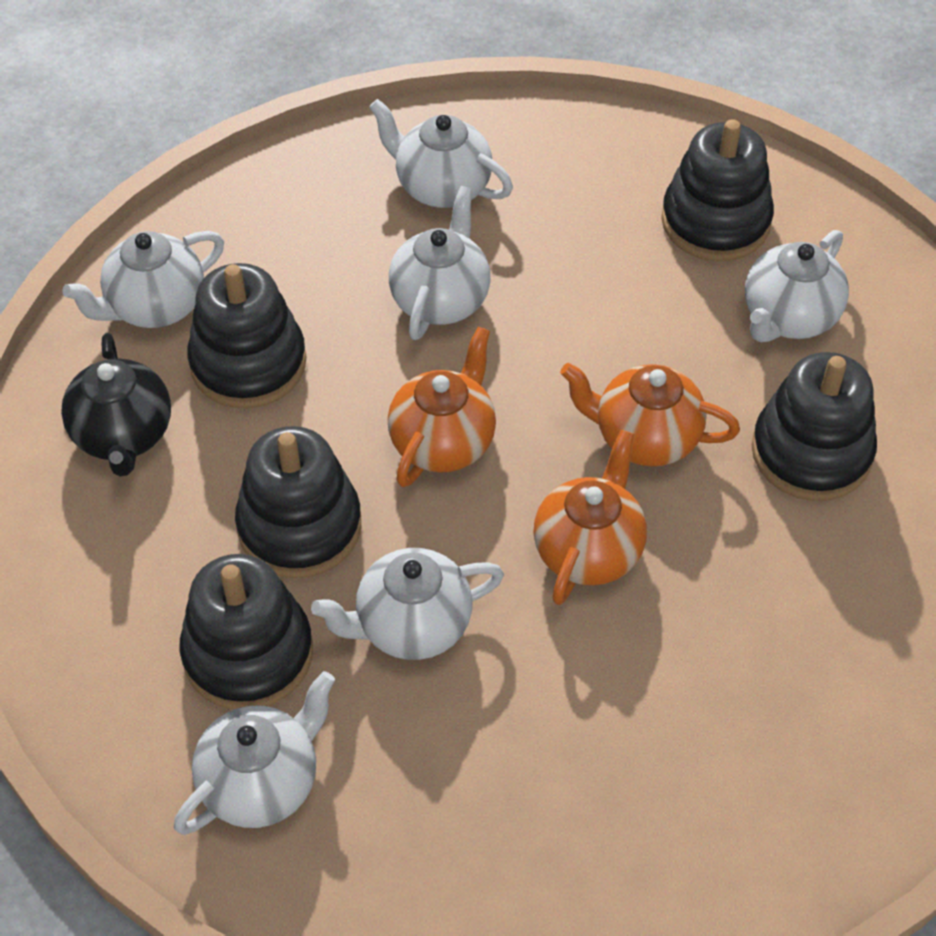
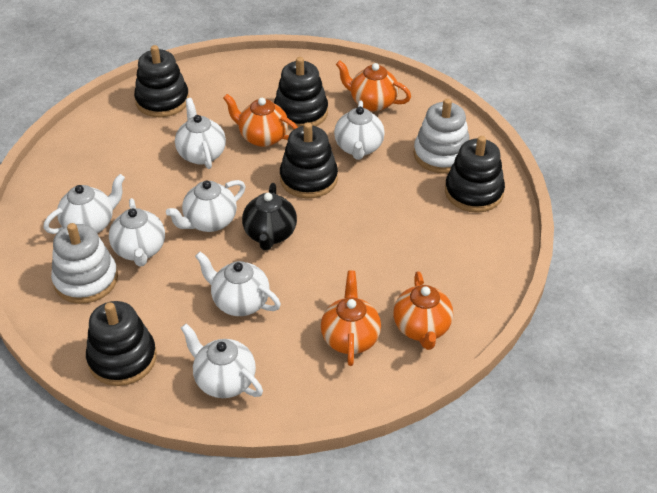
orange teapot: 3 -> 4
white stacking toy: 0 -> 2
white teapot: 6 -> 7

